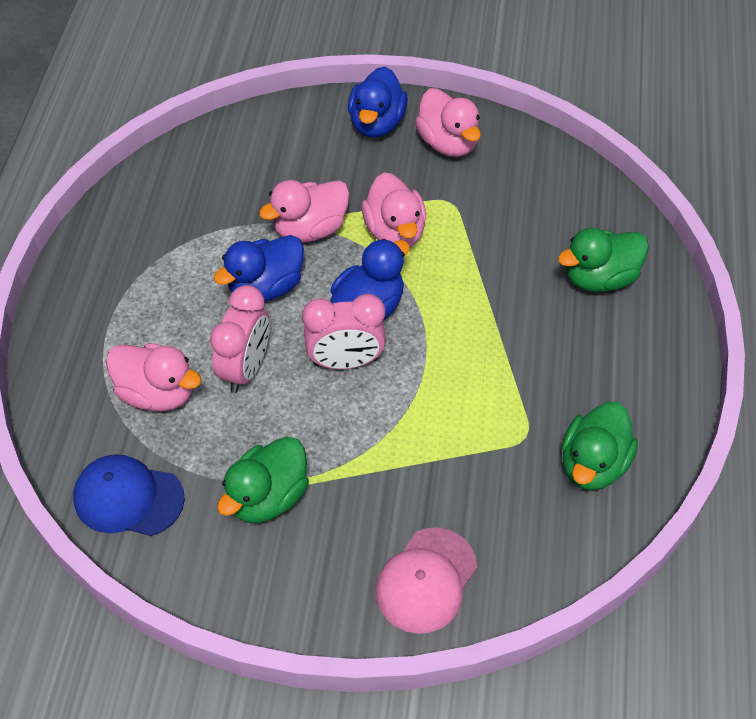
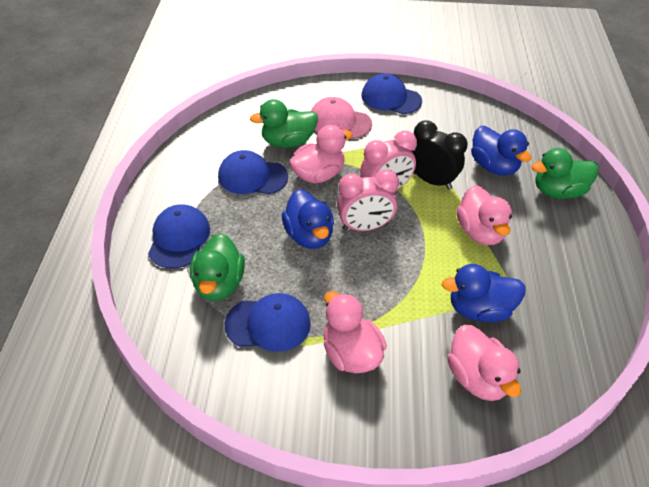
black clock: 0 -> 1
blue cap: 1 -> 4

